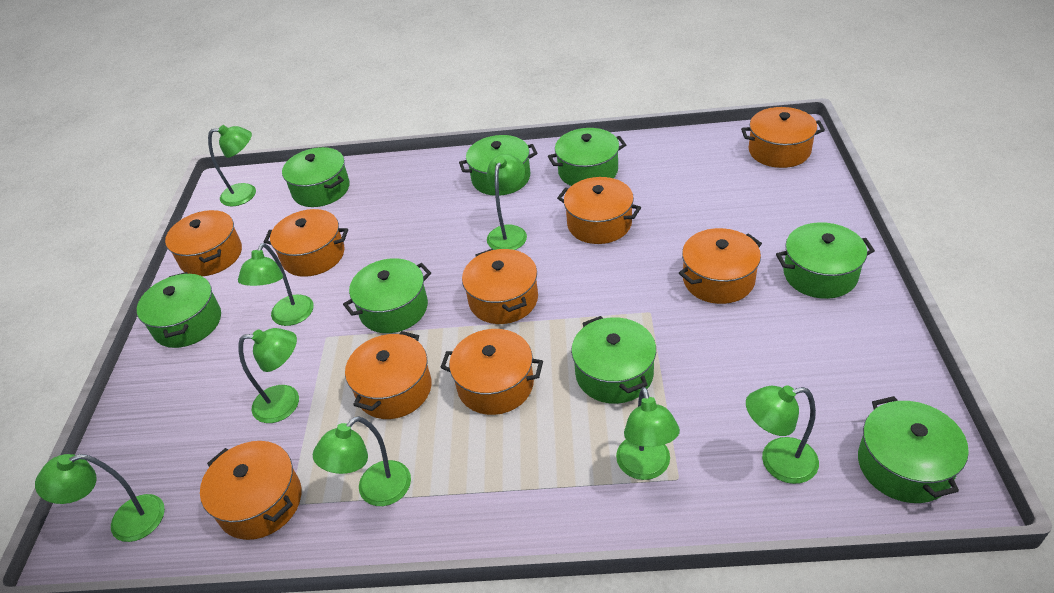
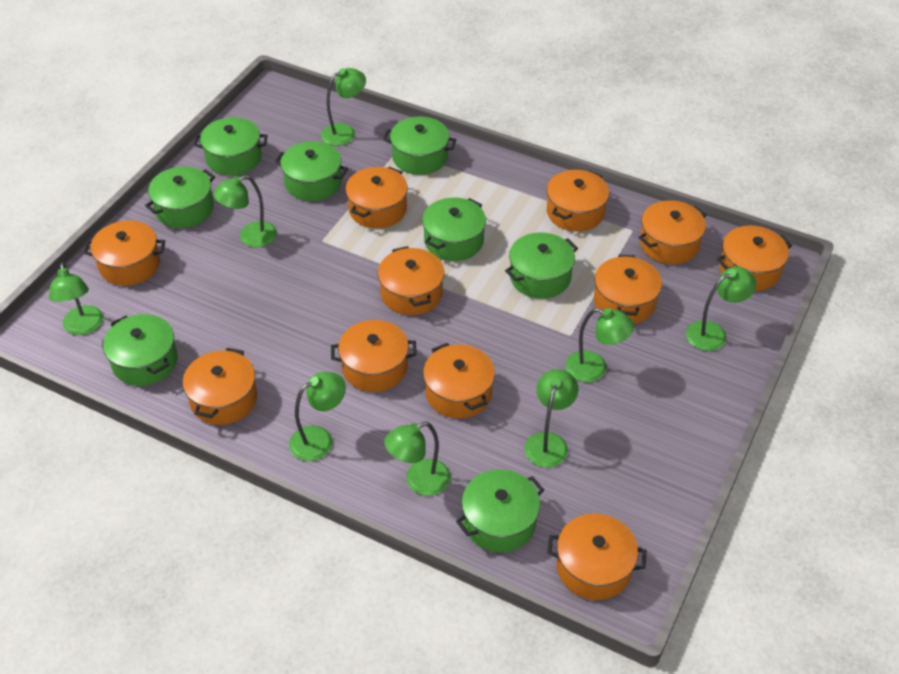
orange pot: 9 -> 11

